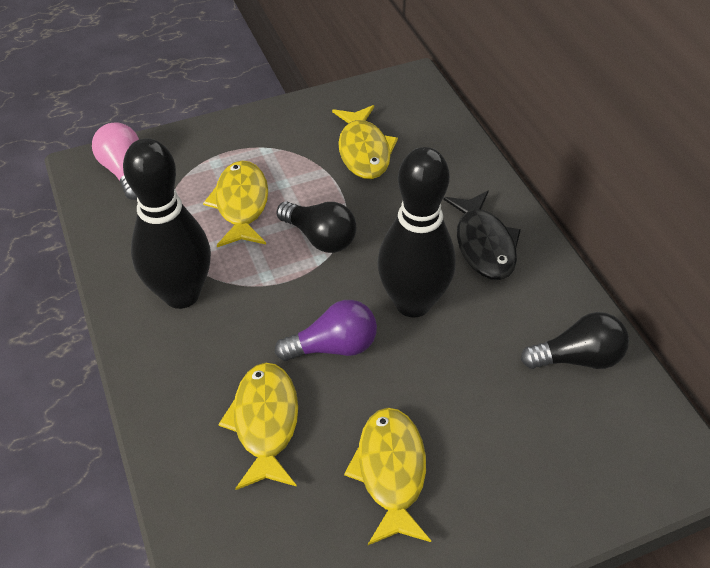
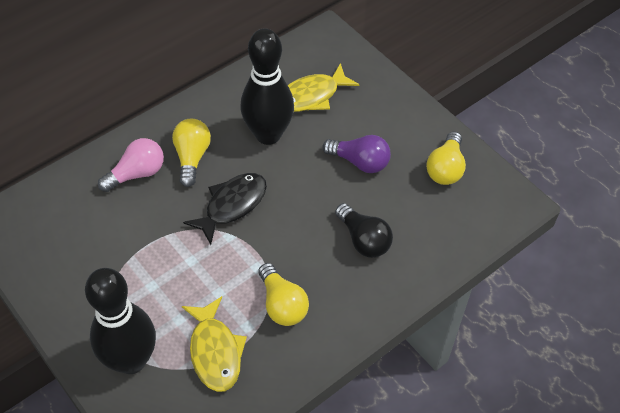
black light bulb: 2 -> 1
yellow fish: 4 -> 2
yellow light bulb: 0 -> 3

